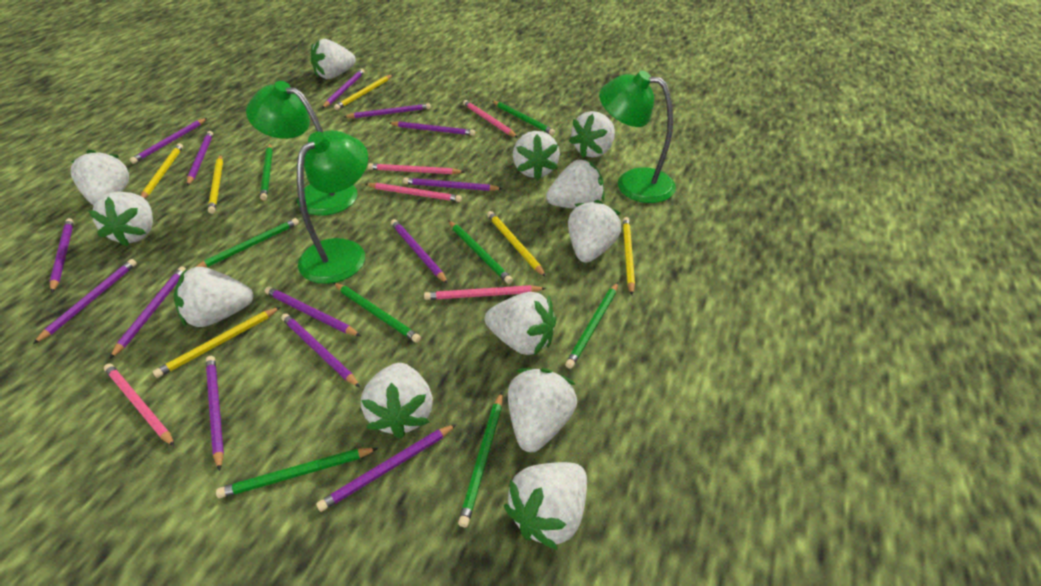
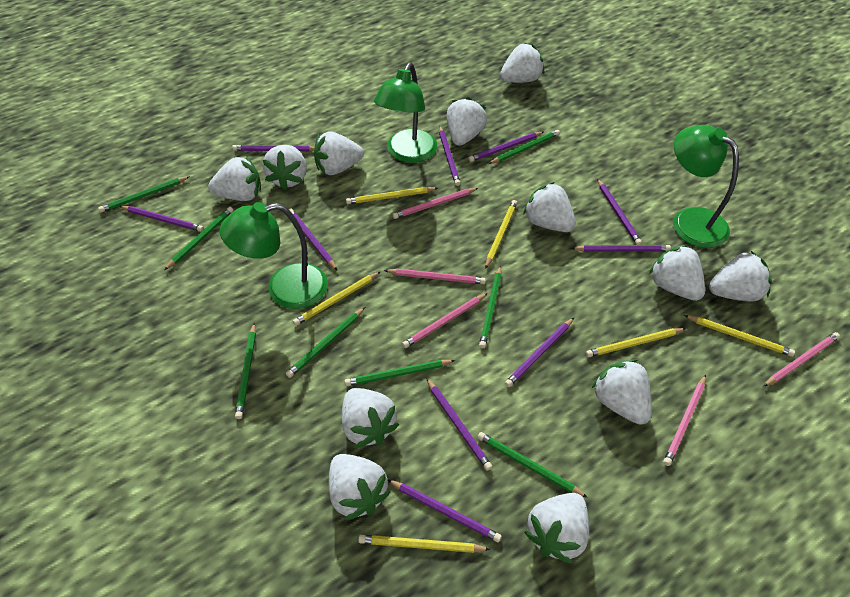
purple pencil: 14 -> 10

